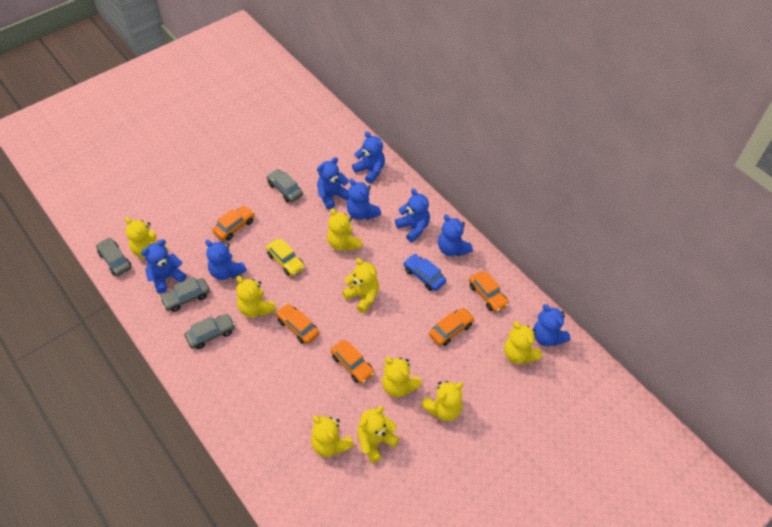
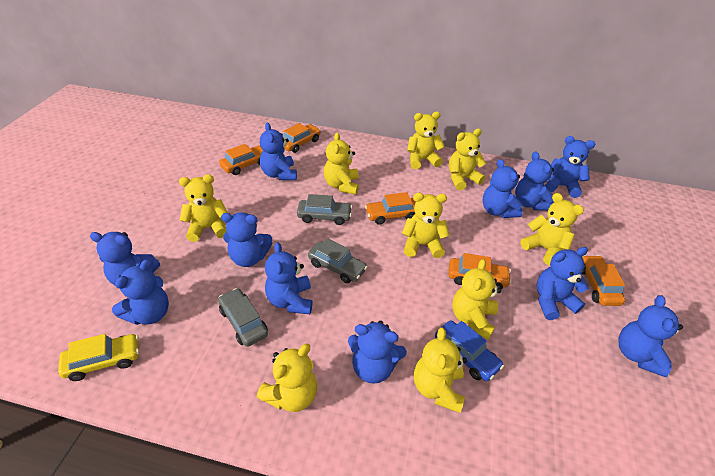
blue teddy bear: 8 -> 11
grey car: 4 -> 3

